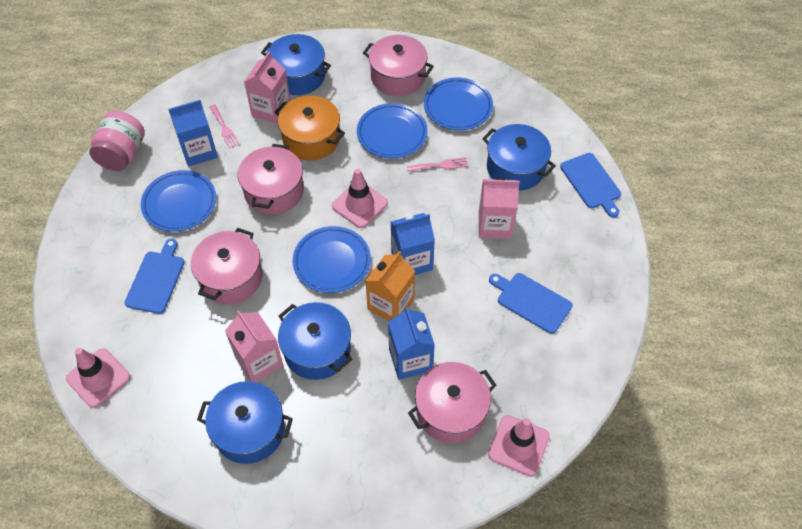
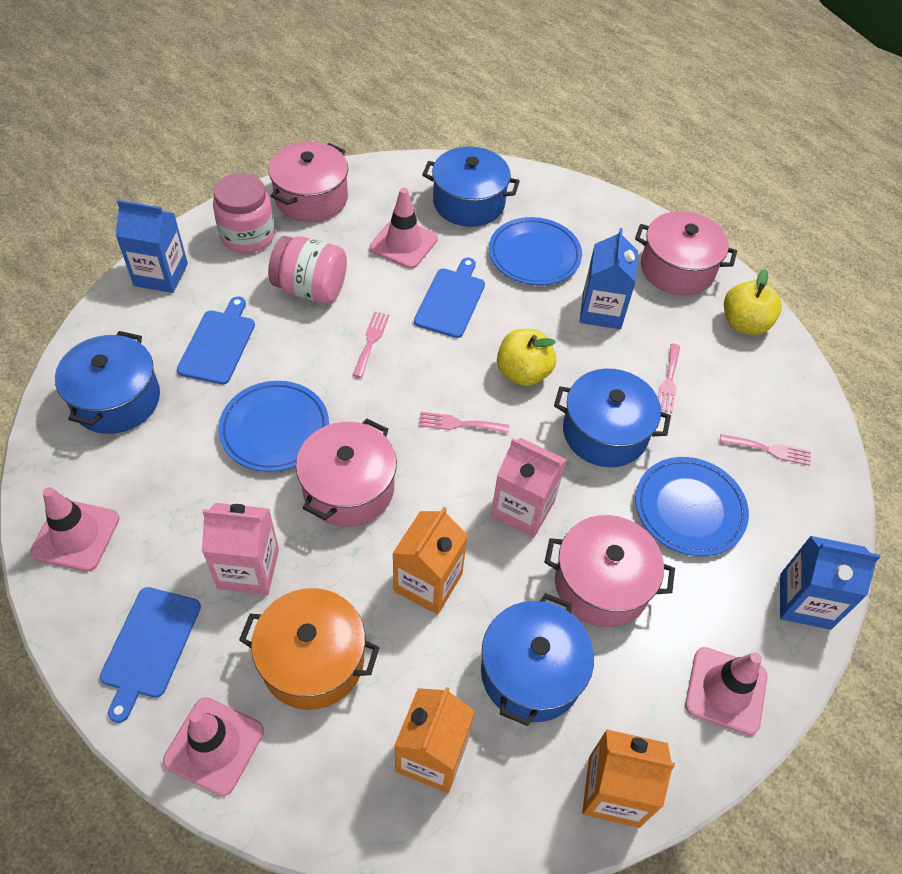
blue plate: 4 -> 3
orange carton: 1 -> 3
pink carton: 3 -> 2
pink fork: 2 -> 4
pink jar: 1 -> 2
pink traffic cone: 3 -> 4
yellow apple: 0 -> 2

